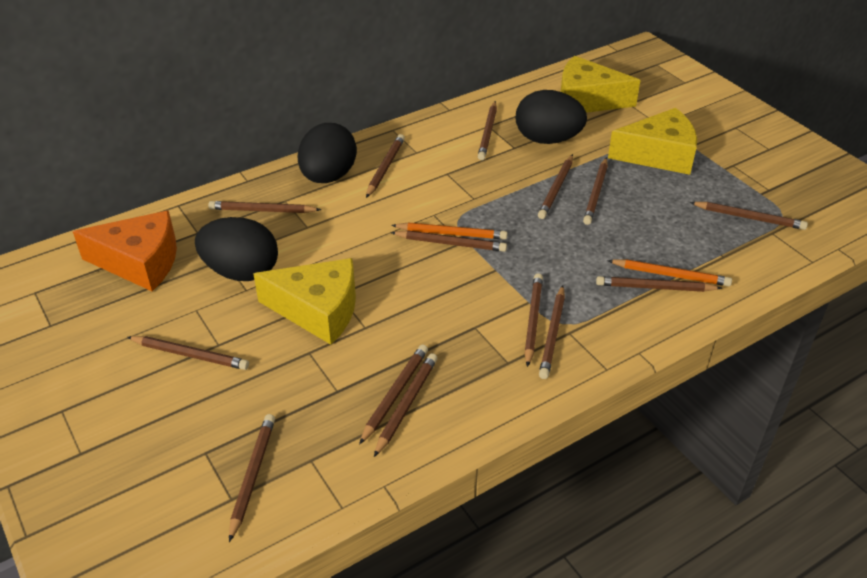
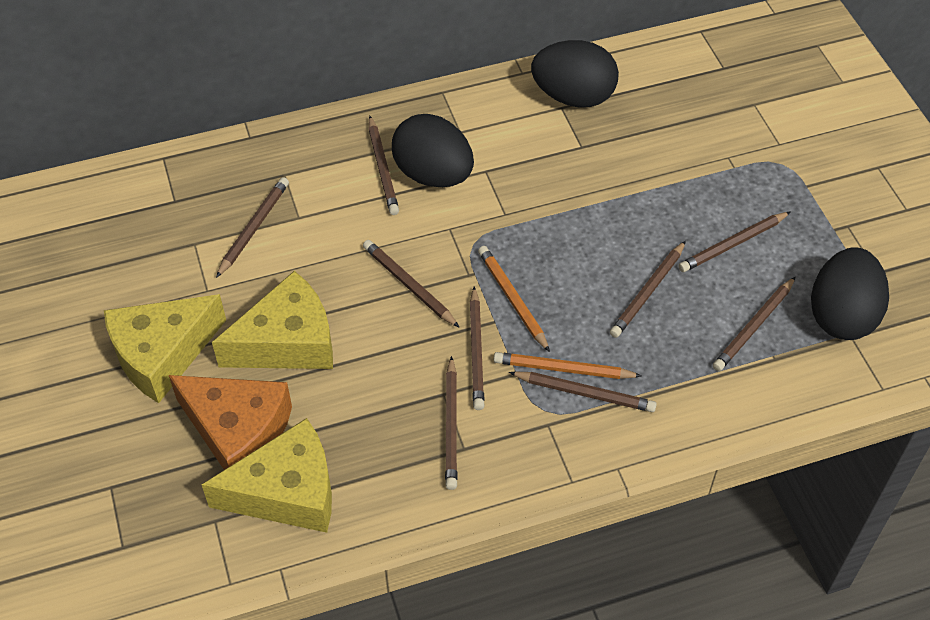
brown pencil: 14 -> 9

